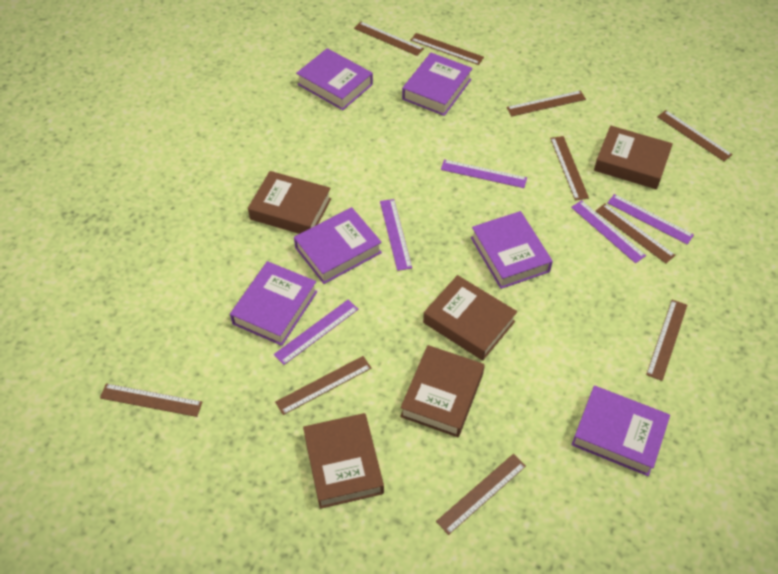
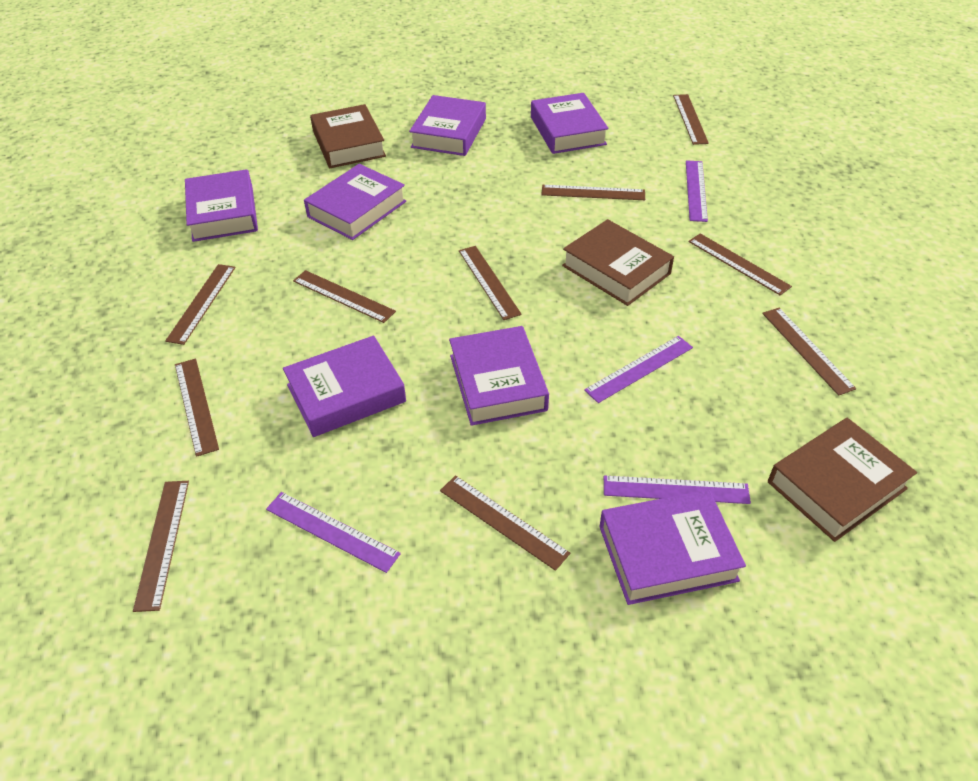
brown book: 5 -> 3
purple book: 6 -> 7
purple ruler: 5 -> 4

